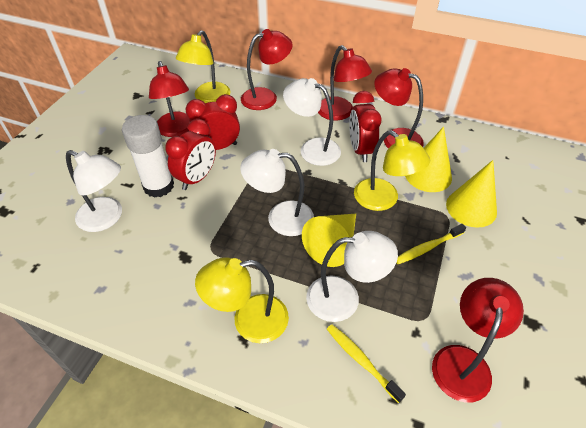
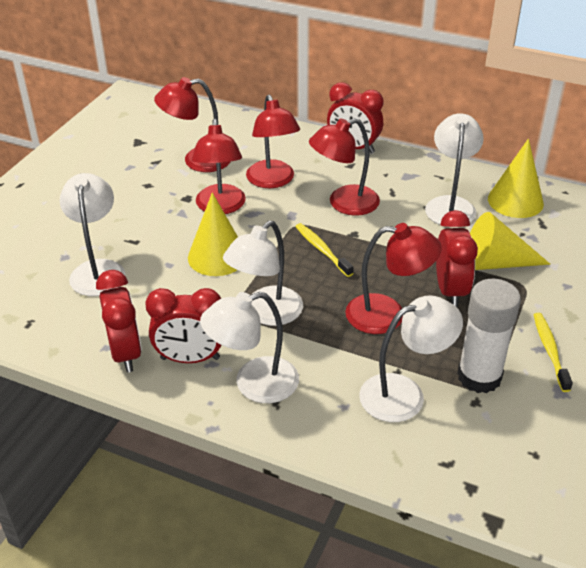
red clock: 3 -> 4
white lamp: 4 -> 5
yellow lamp: 3 -> 0

